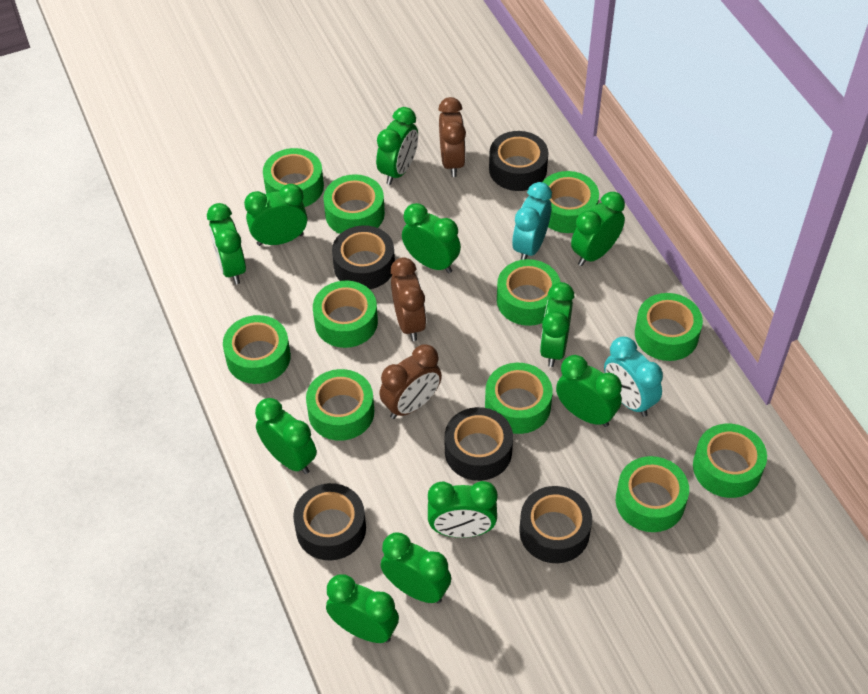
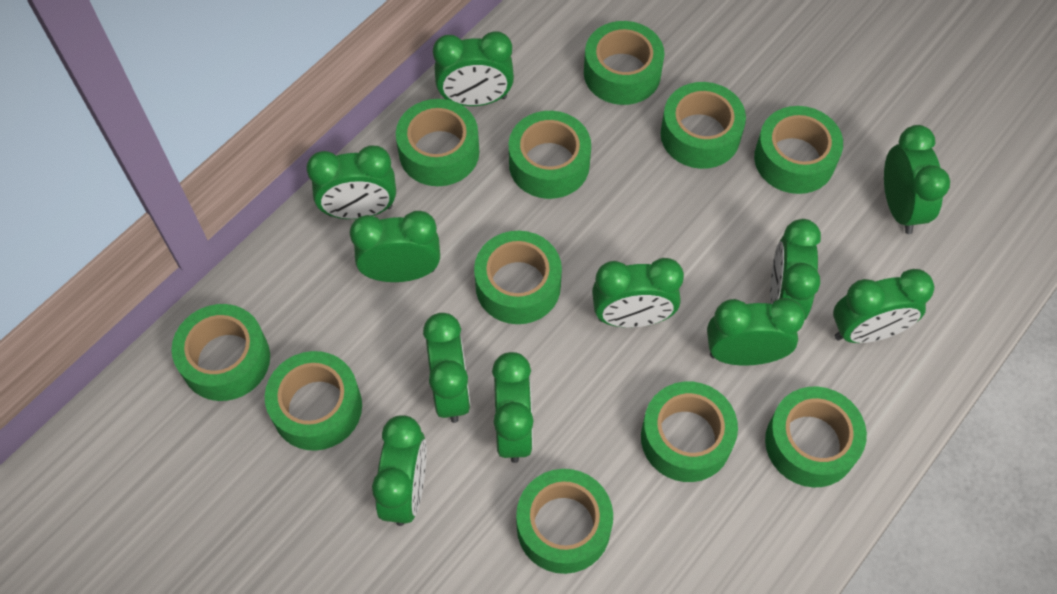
black tape: 5 -> 0
brown clock: 3 -> 0
turquoise clock: 2 -> 0

